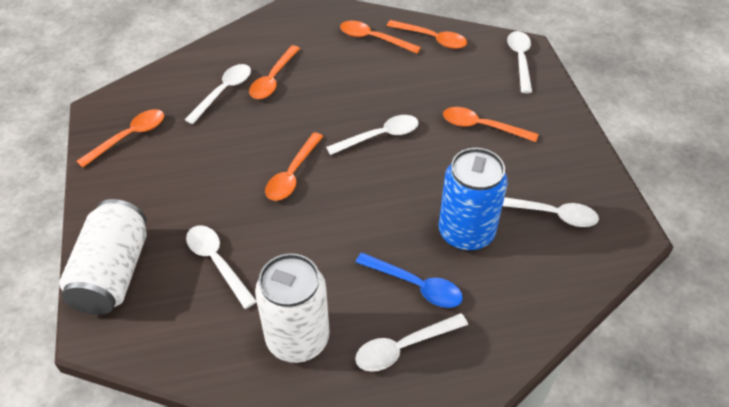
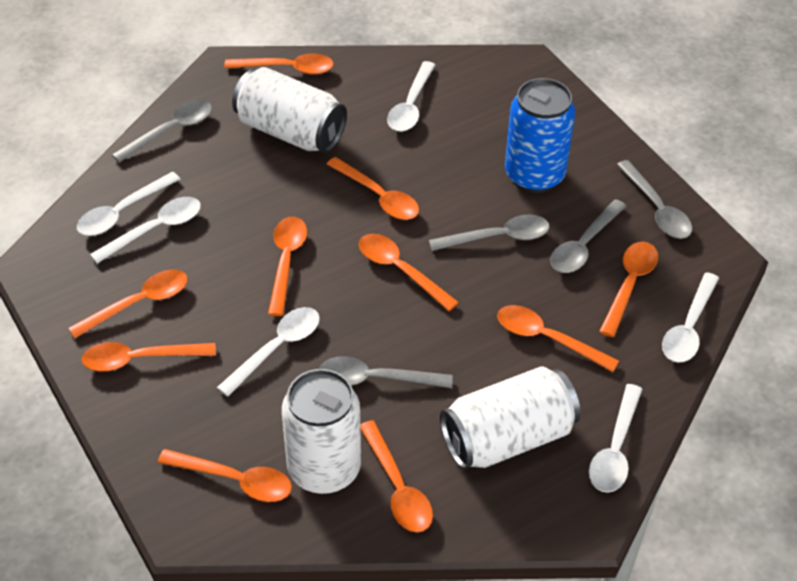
blue spoon: 1 -> 0
grey spoon: 0 -> 5
orange spoon: 6 -> 10
white can: 2 -> 3

